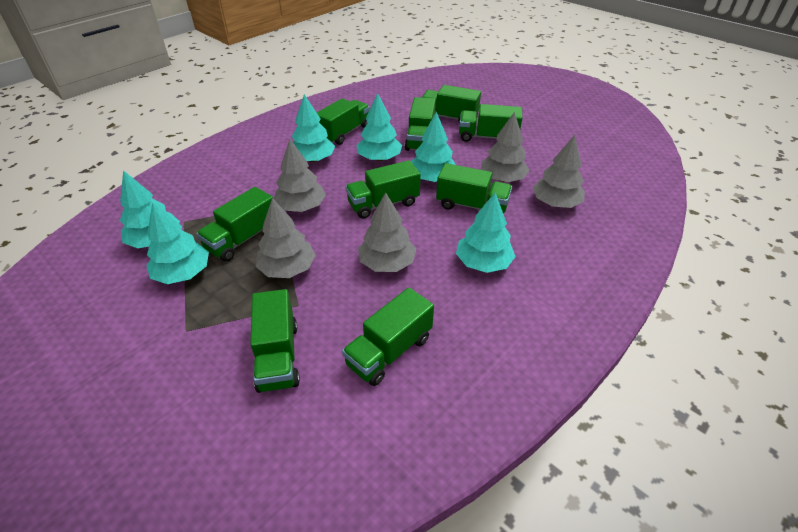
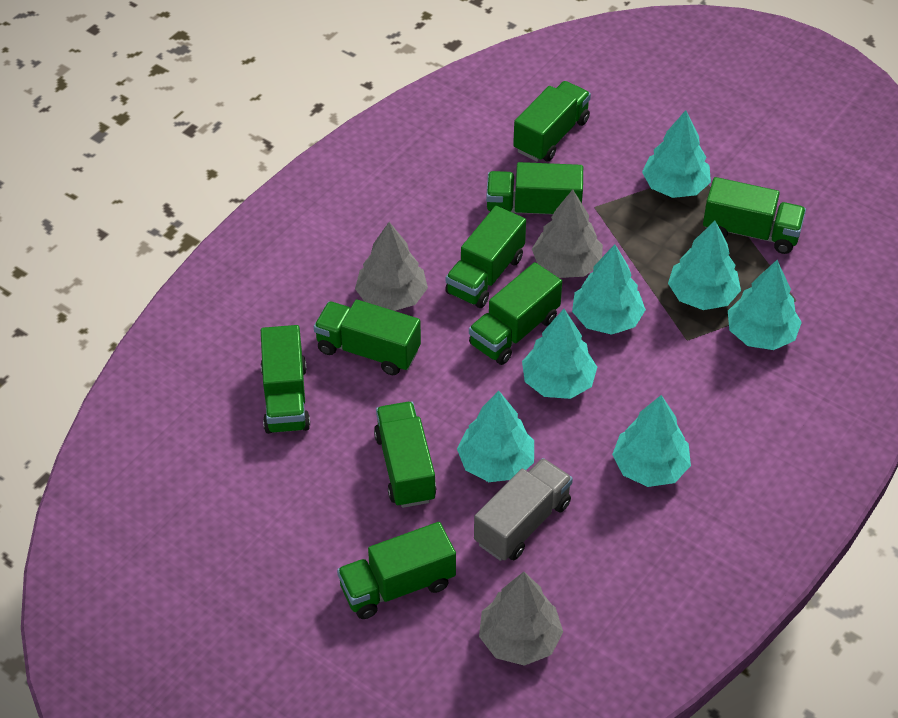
grey tree: 5 -> 3
grey truck: 0 -> 1
turquoise tree: 6 -> 7

